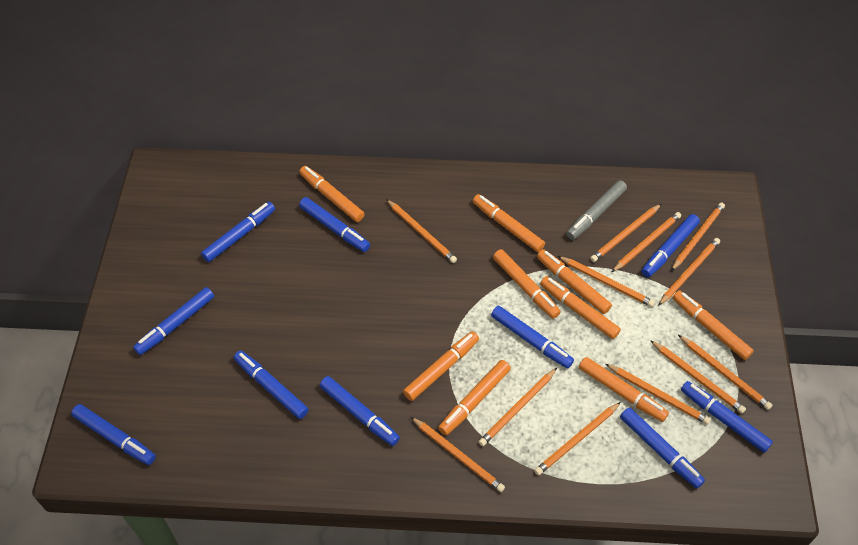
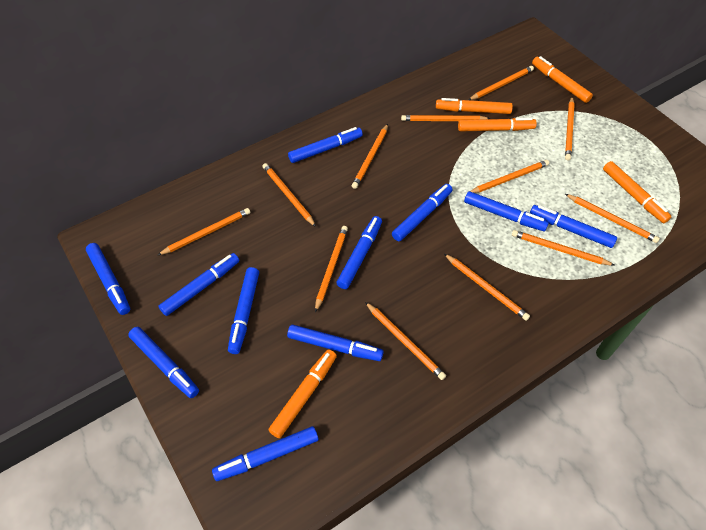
blue marker: 10 -> 11
grey marker: 1 -> 0
orange marker: 9 -> 5

